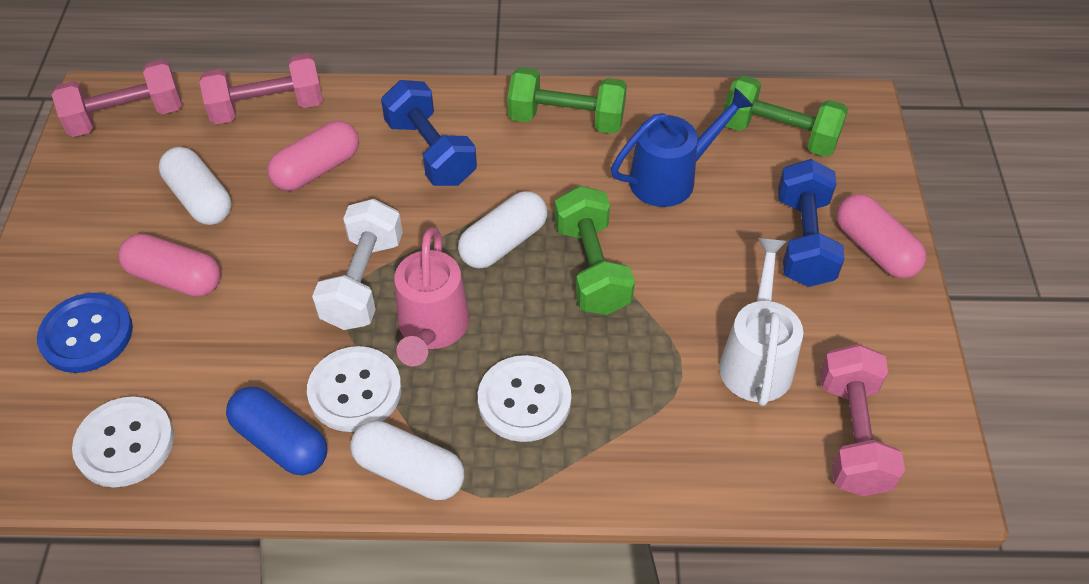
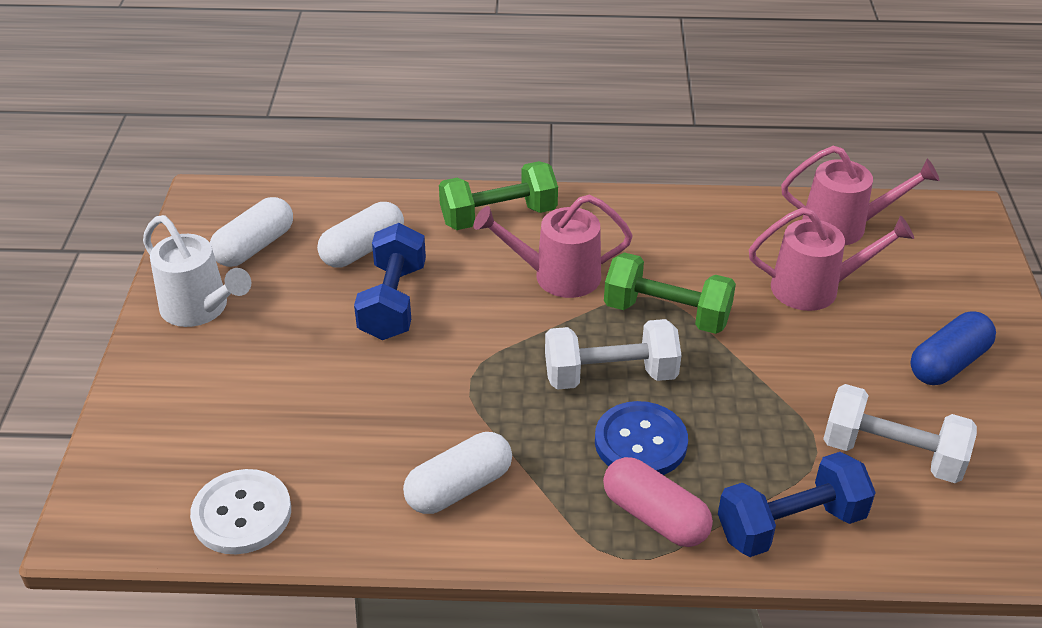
blue watering can: 1 -> 0
green dumbbell: 3 -> 2
pink capsule: 3 -> 1
pink dumbbell: 3 -> 0
pink watering can: 1 -> 3
white button: 3 -> 1
white dumbbell: 1 -> 2

